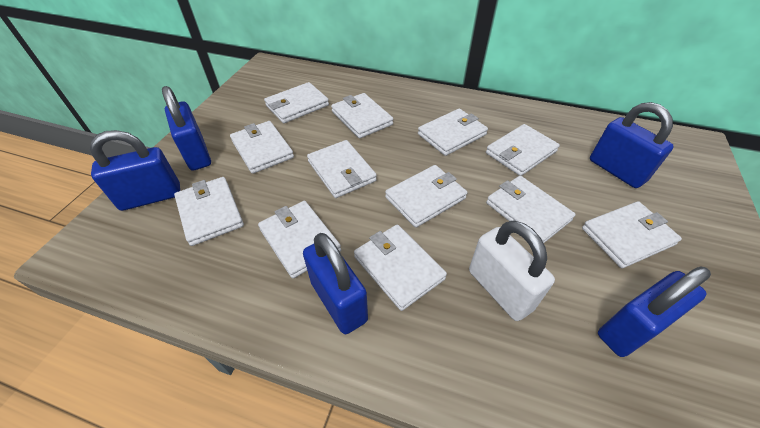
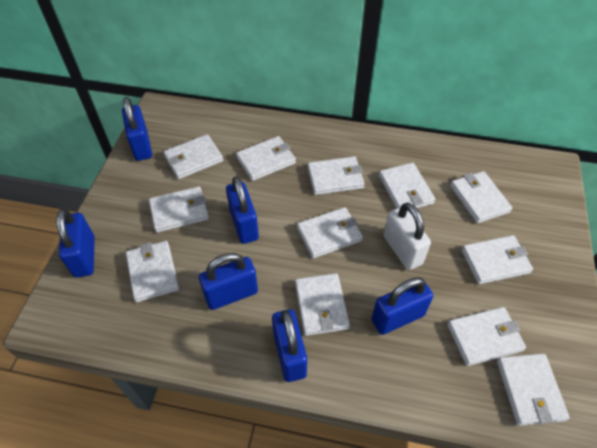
blue padlock: 5 -> 6

